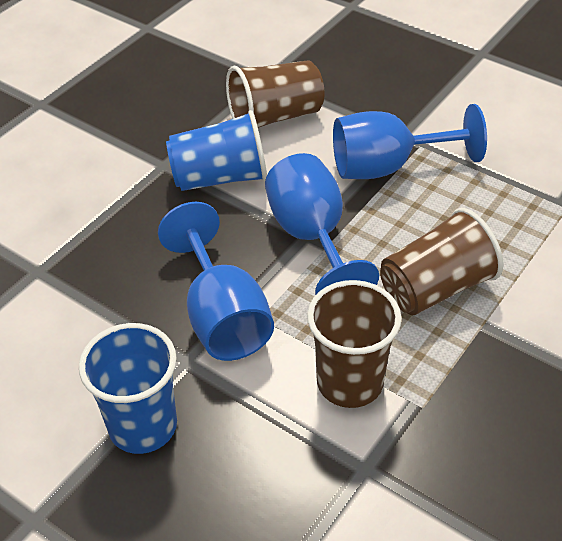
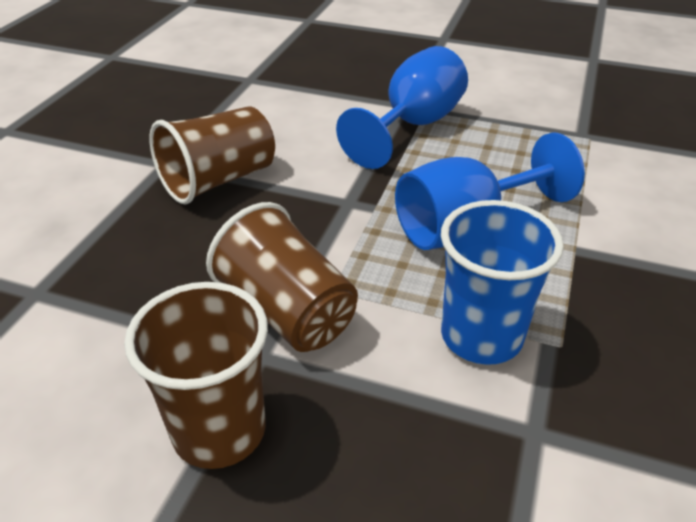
blue cup: 2 -> 1
blue goblet: 3 -> 2

